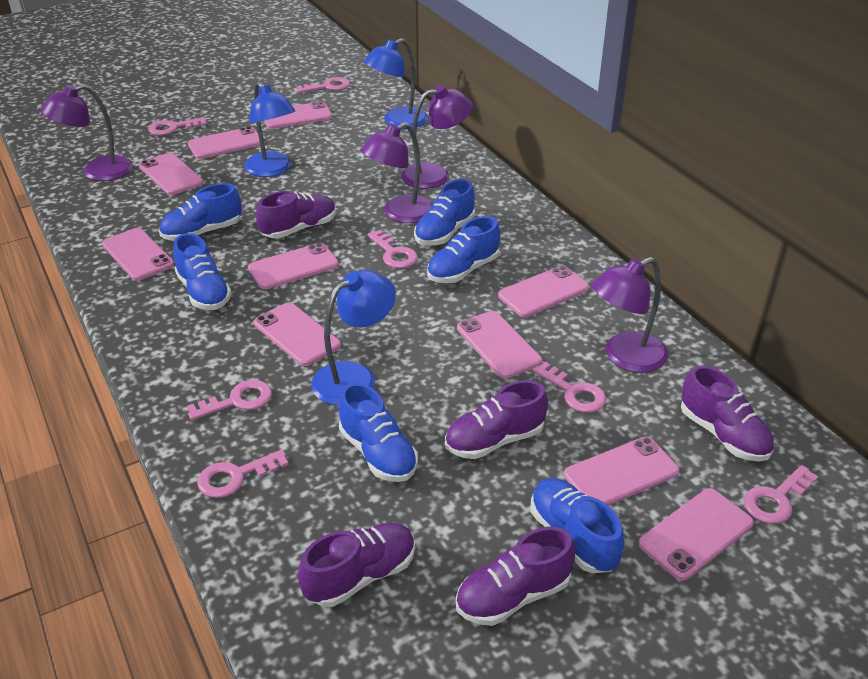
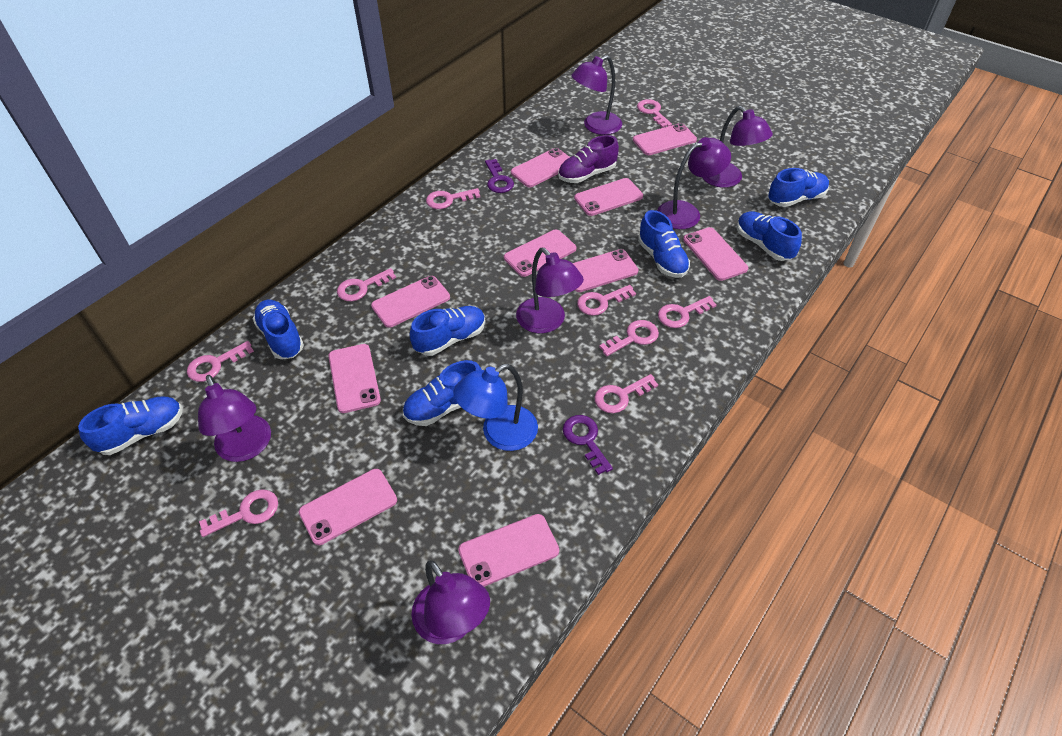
blue lamp: 3 -> 1
blue shoe: 6 -> 7
pink key: 7 -> 9
purple key: 0 -> 2
purple lamp: 4 -> 6
purple shoe: 5 -> 1

